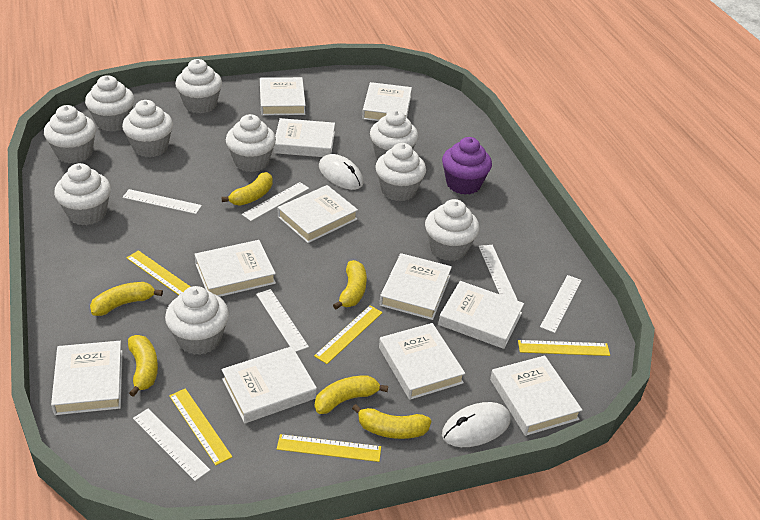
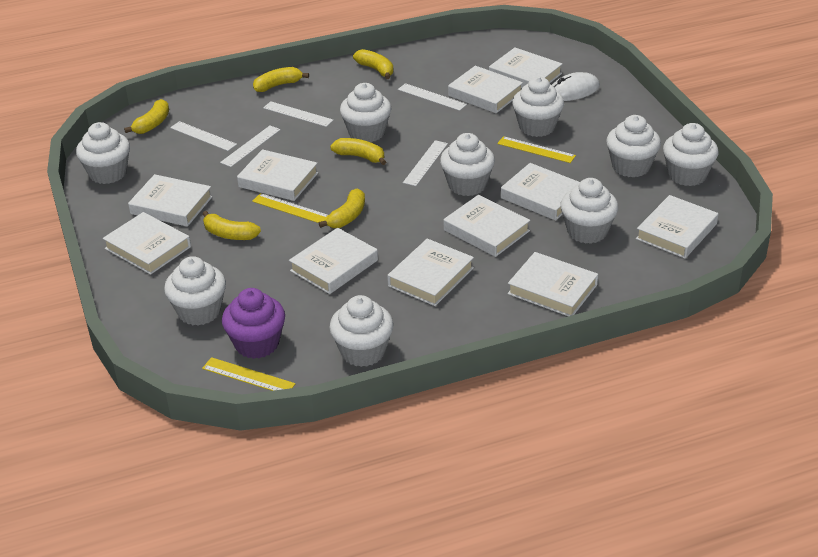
white cupcake: 10 -> 9
white mouse: 2 -> 1
white ruler: 6 -> 5
yellow ruler: 5 -> 3

